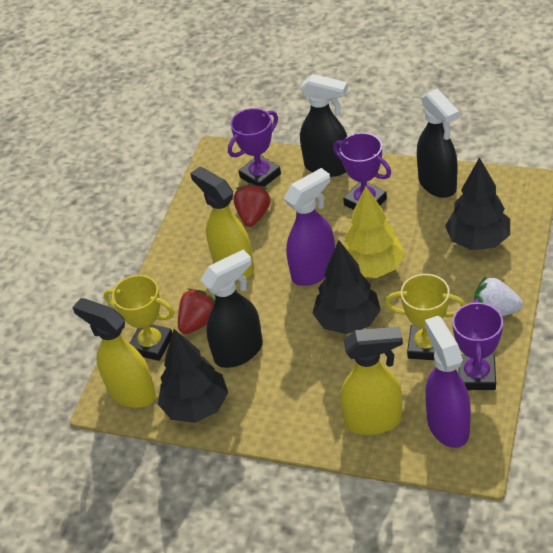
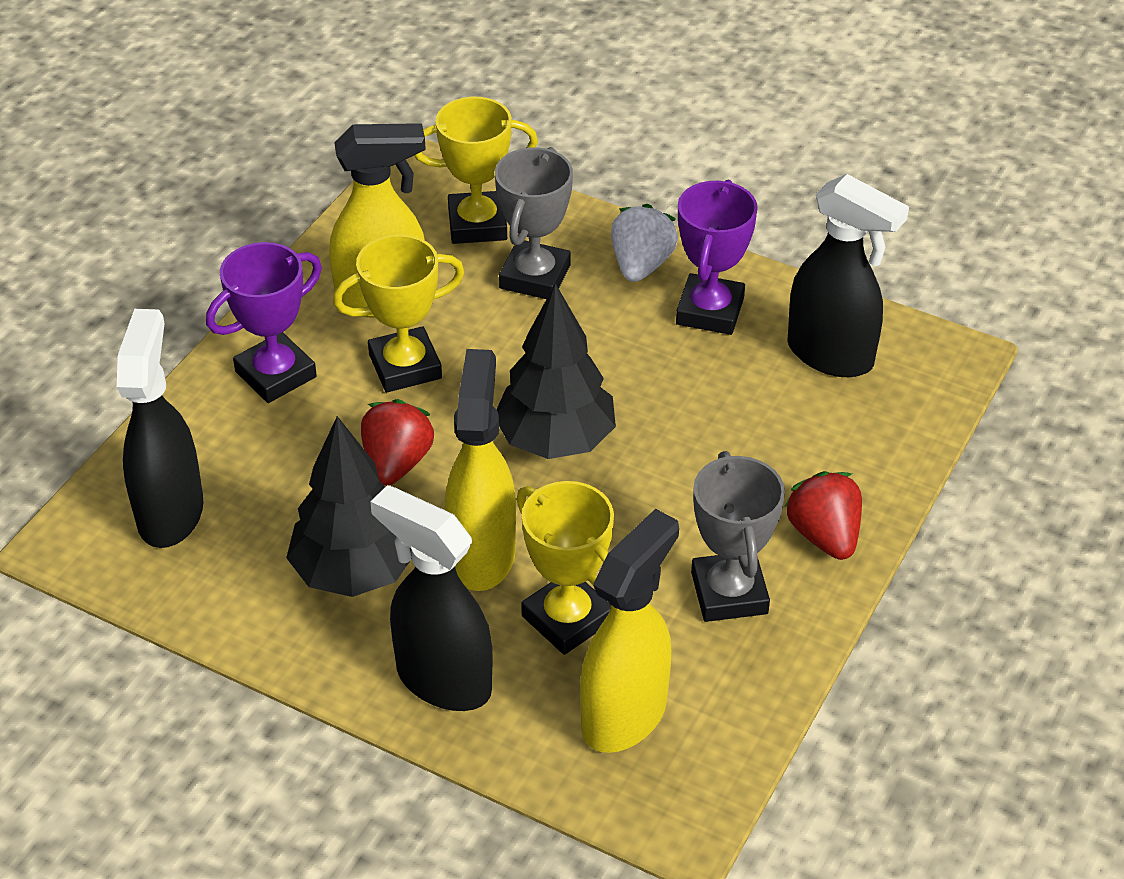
black tree: 3 -> 2
grey trophy: 0 -> 2
purple spray bottle: 2 -> 0
purple trophy: 3 -> 2
yellow tree: 1 -> 0
yellow trophy: 2 -> 3

